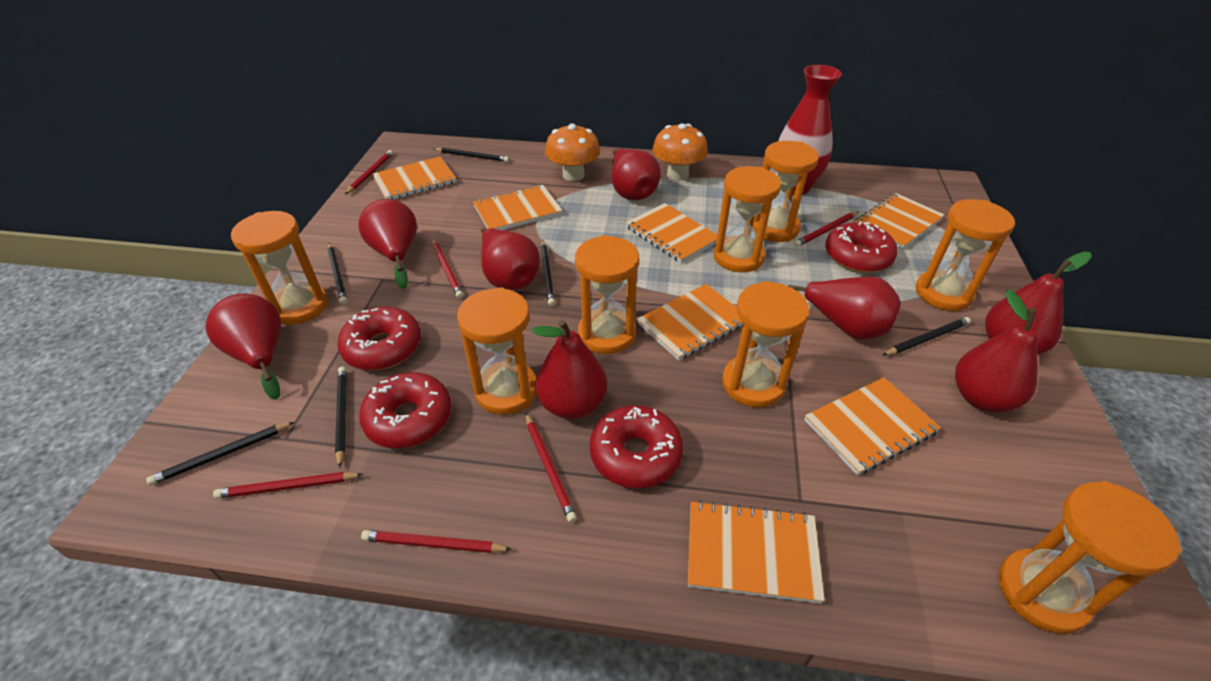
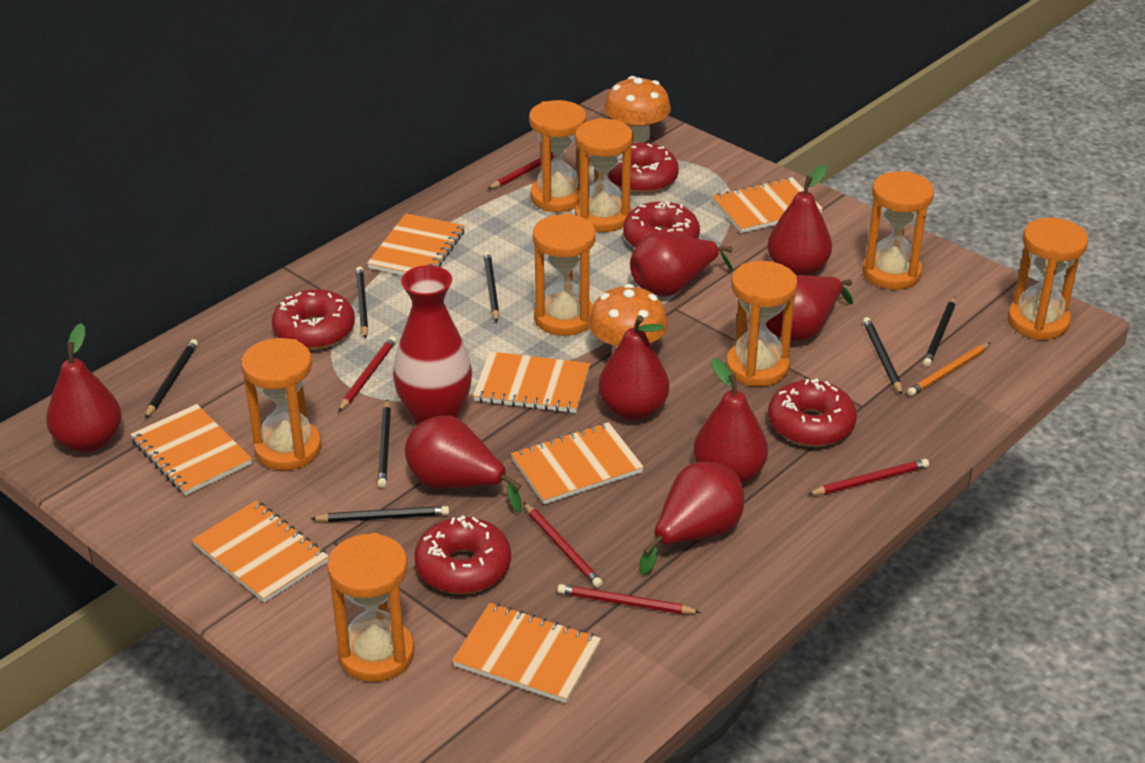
black pencil: 6 -> 7
orange pencil: 0 -> 1
red donut: 4 -> 5
red pencil: 6 -> 5

